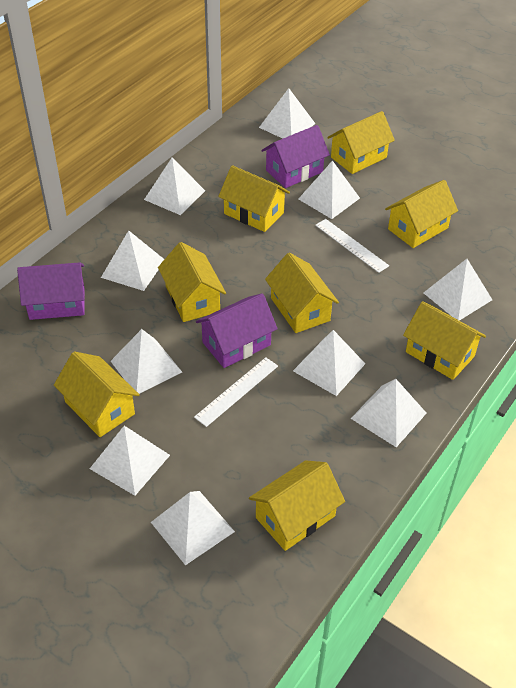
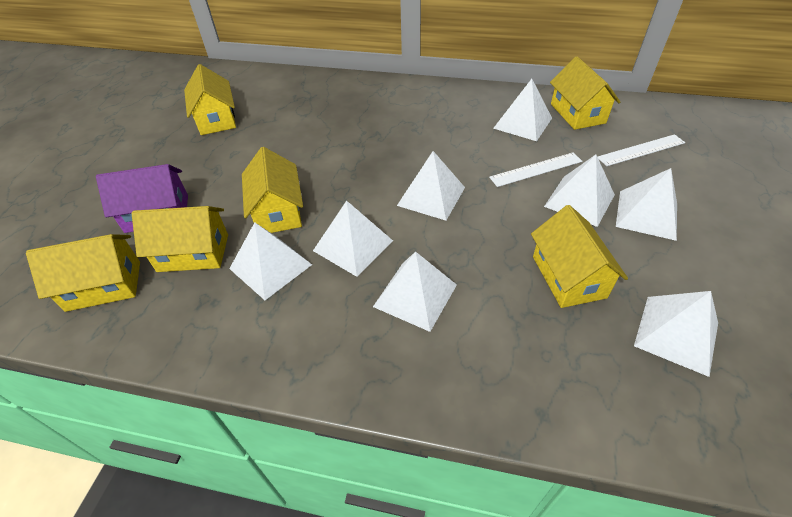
purple house: 3 -> 1
white pyramid: 10 -> 8
yellow house: 8 -> 6

